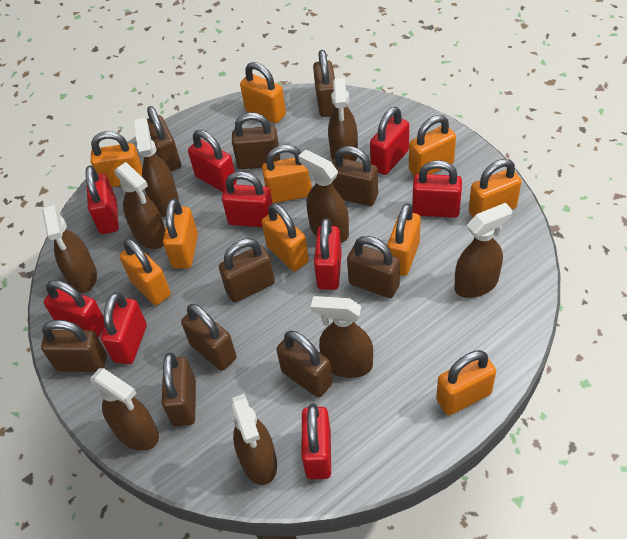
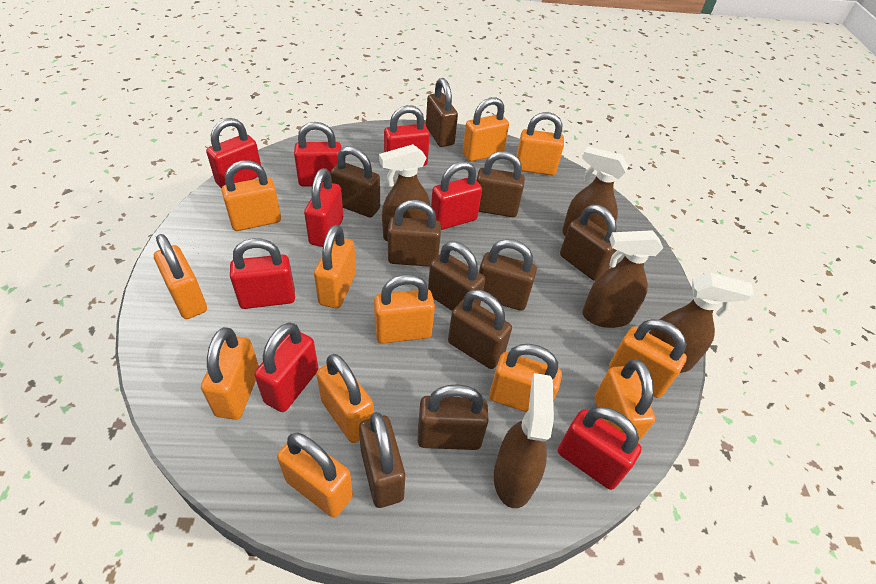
brown spray bottle: 9 -> 5
orange padlock: 10 -> 12
red padlock: 9 -> 8

